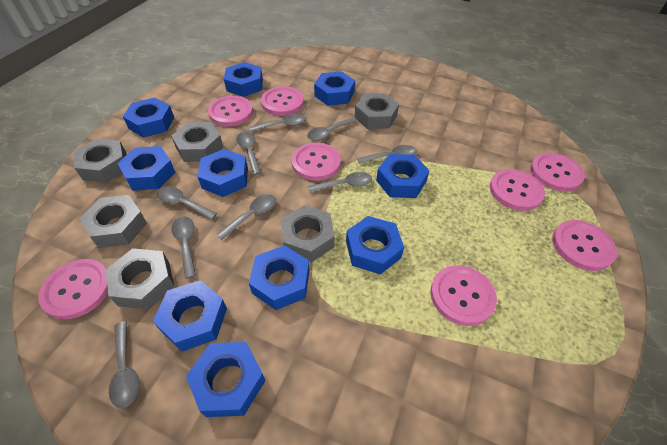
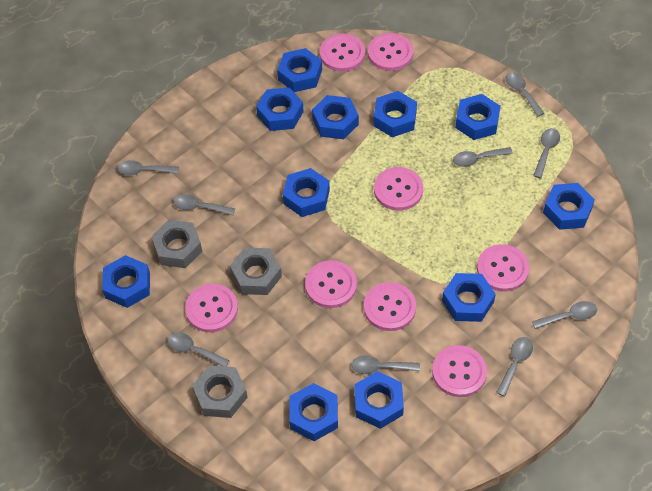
blue nut: 10 -> 11
grey nut: 6 -> 3

